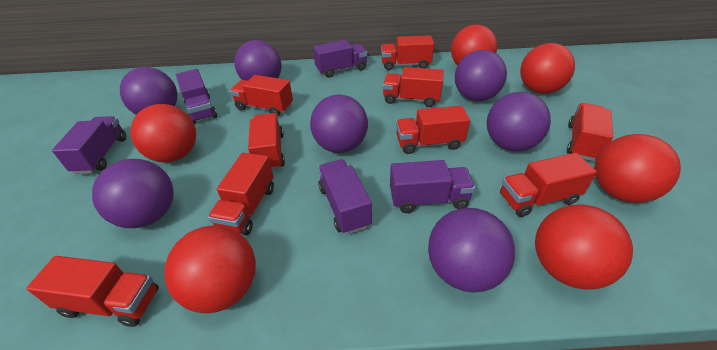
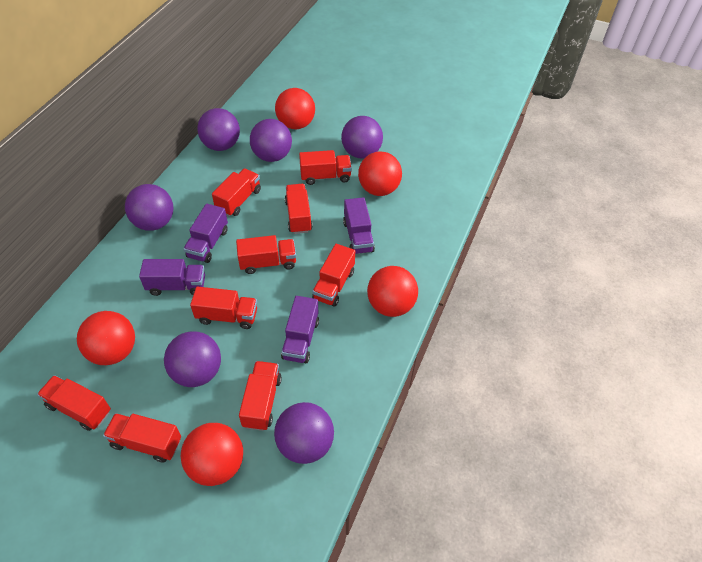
purple ball: 7 -> 6
purple truck: 5 -> 4
red ball: 6 -> 5

